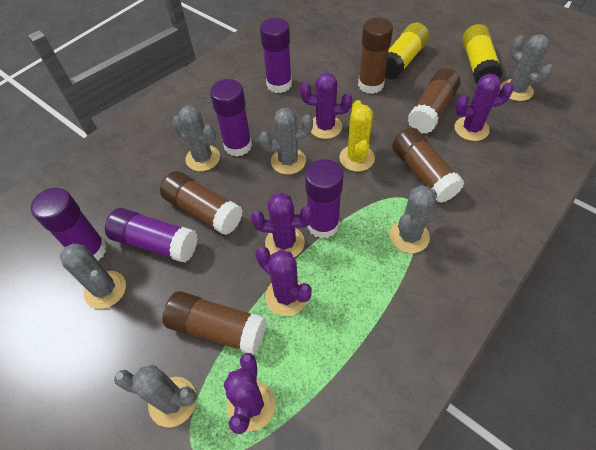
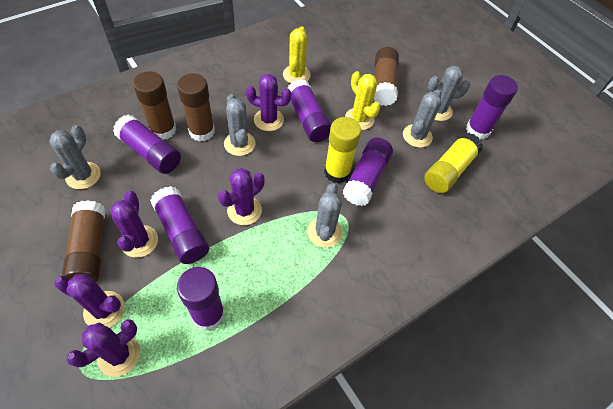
brown glue stick: 5 -> 4
grey cactus: 6 -> 5
purple glue stick: 5 -> 6
yellow cactus: 1 -> 2

